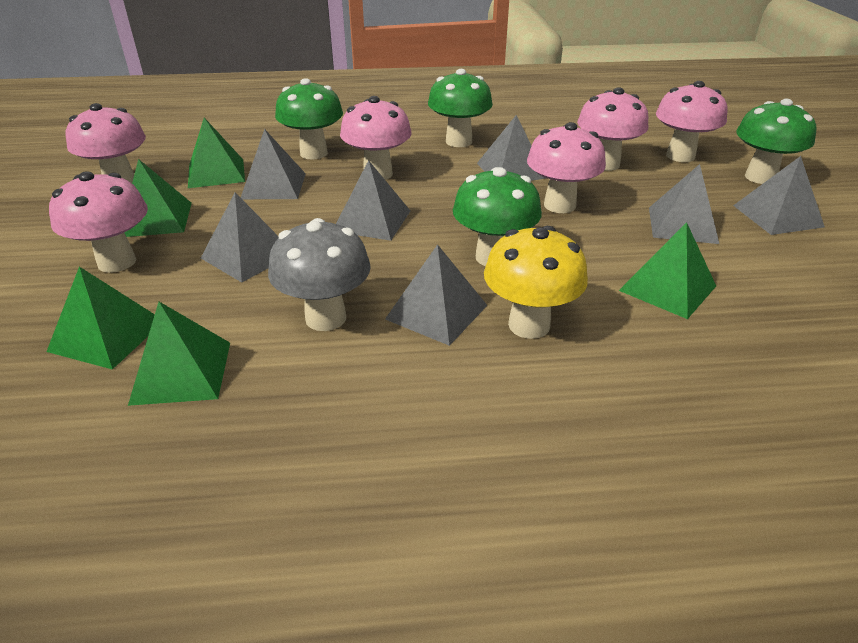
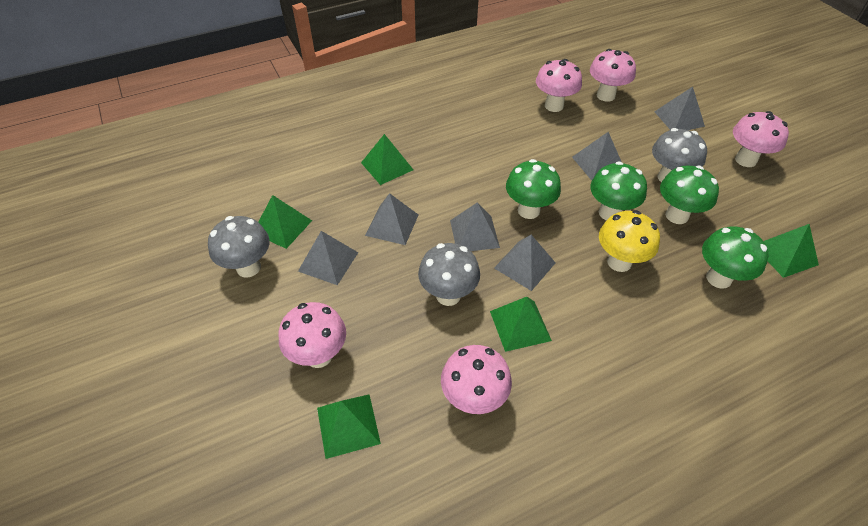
grey mushroom: 1 -> 3
grey pyramid: 7 -> 6
pink mushroom: 6 -> 5

